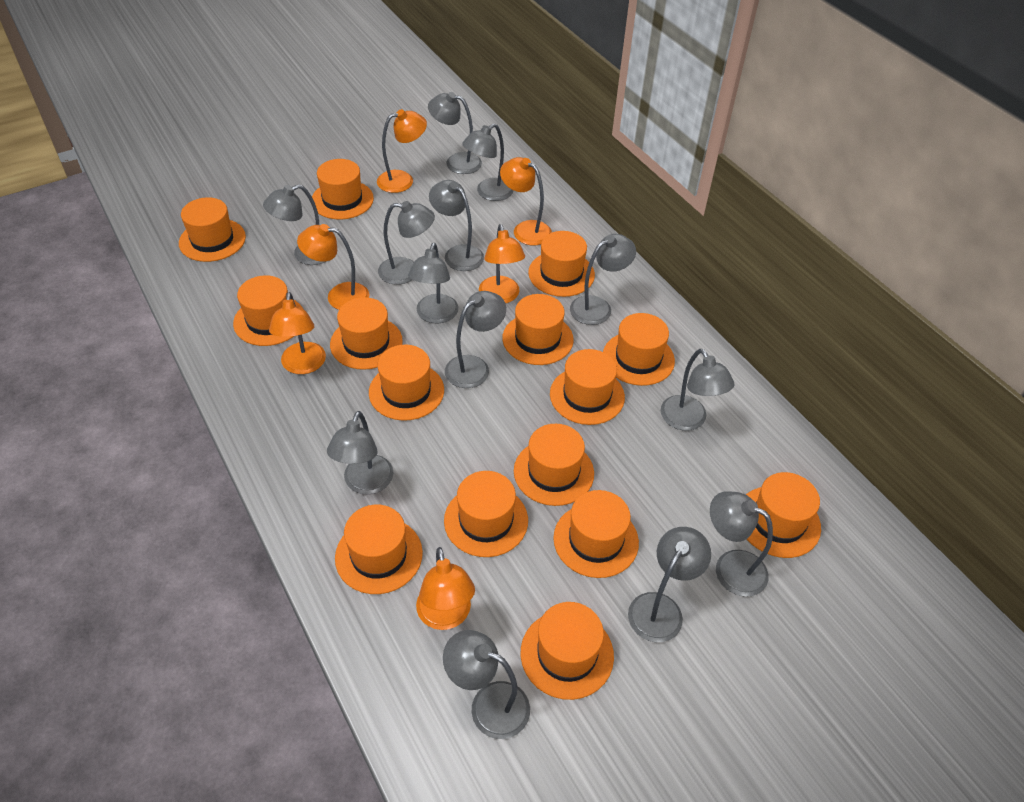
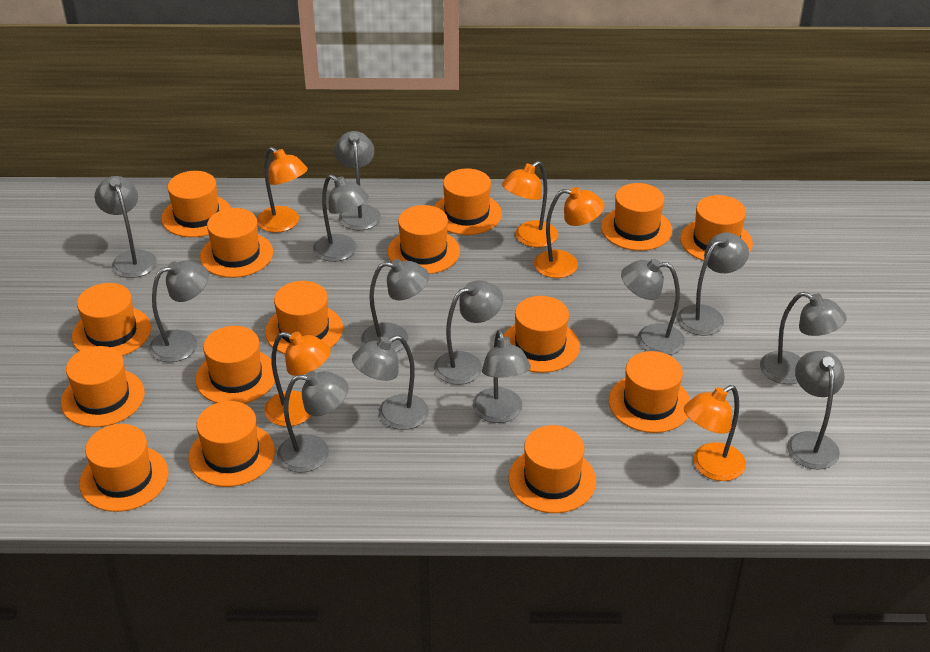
orange lamp: 6 -> 5

